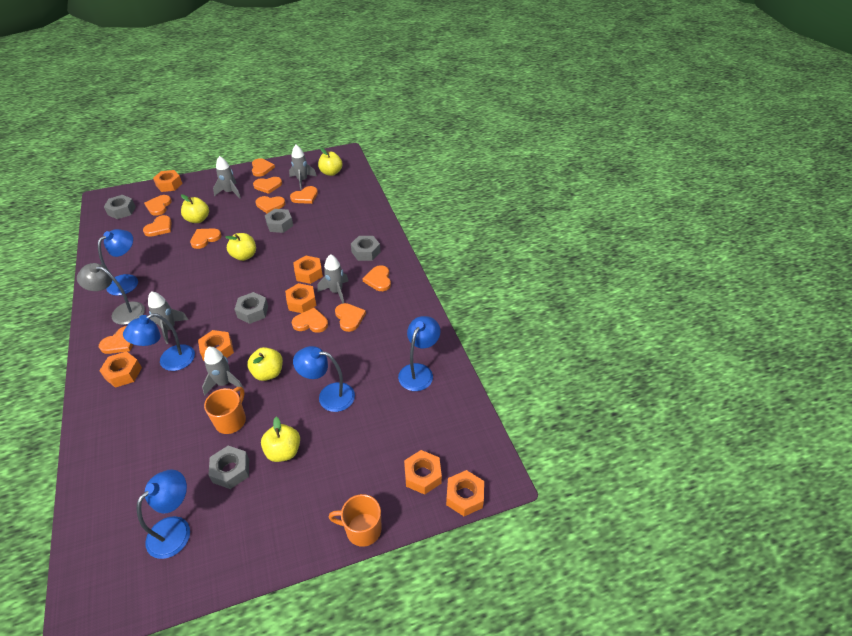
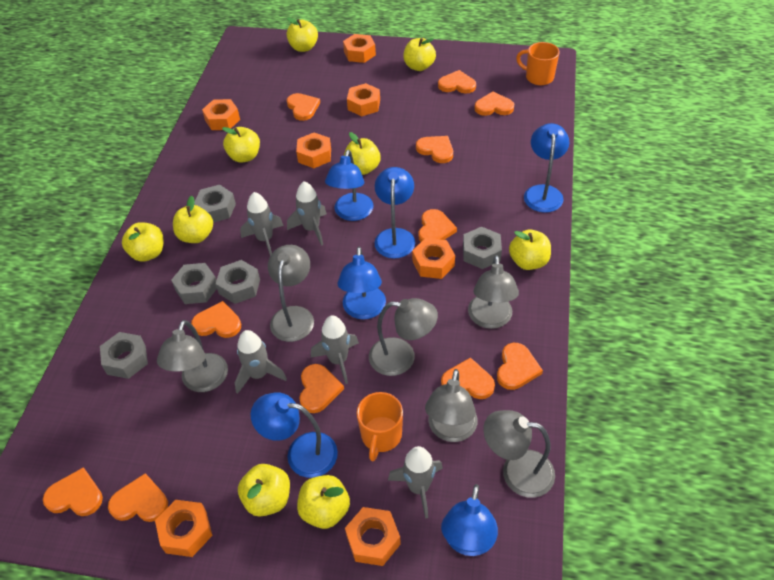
blue lamp: 5 -> 6
grey lamp: 1 -> 6
yellow apple: 5 -> 9

